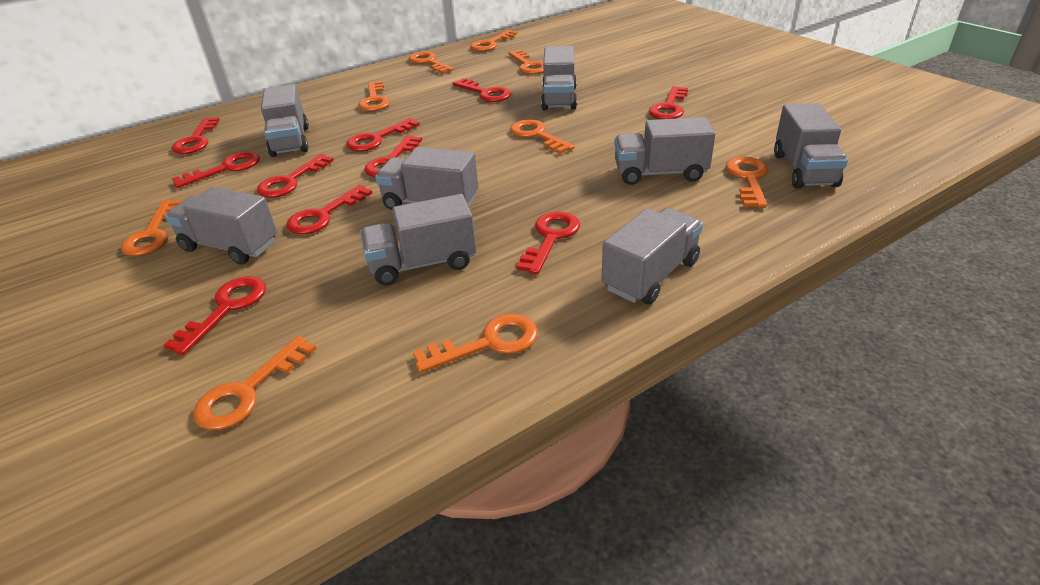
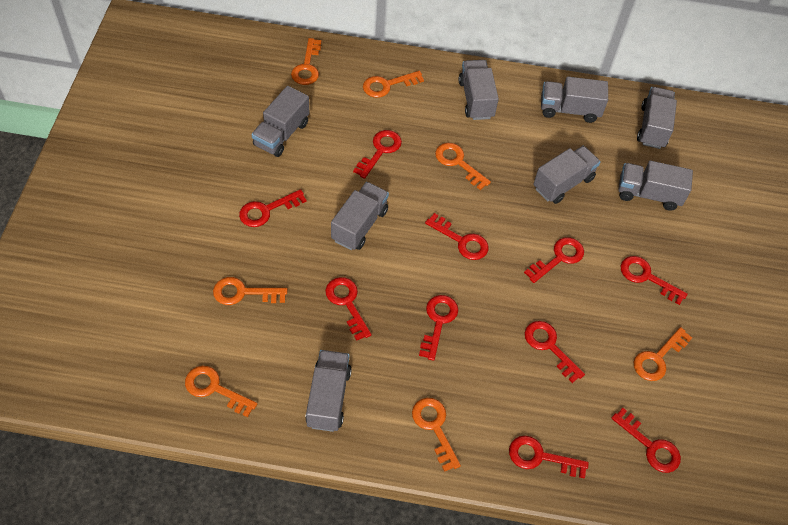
orange key: 9 -> 7

